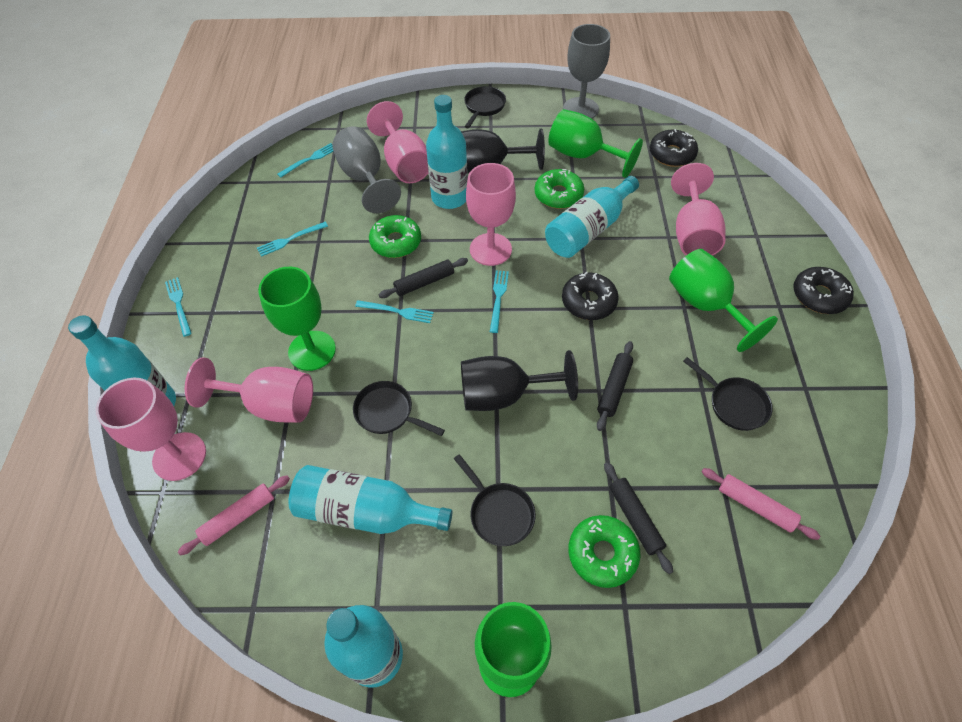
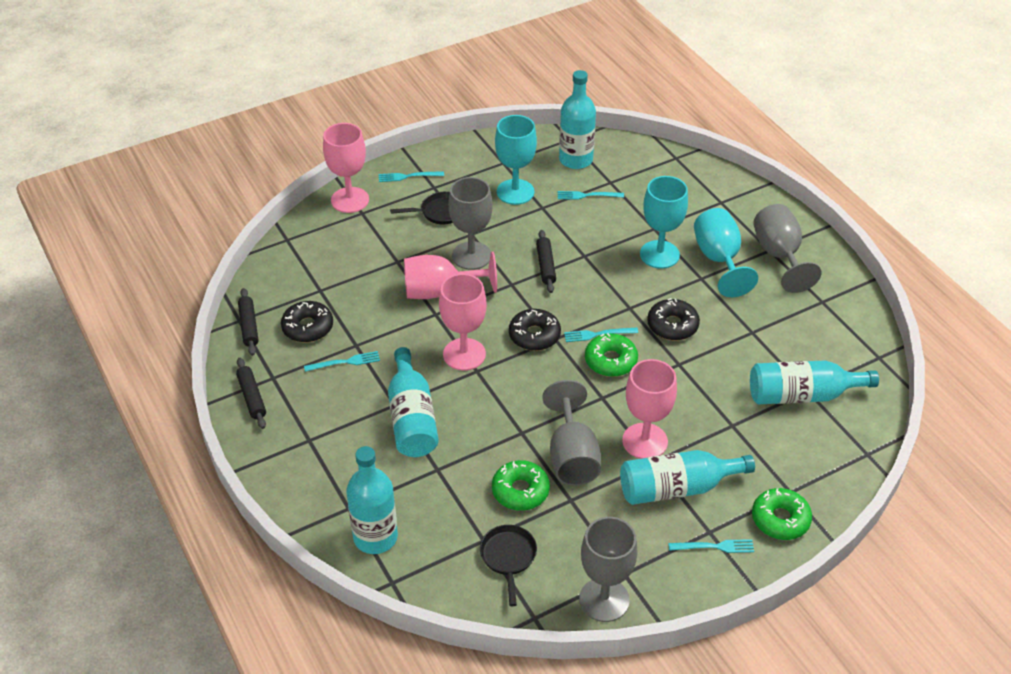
black goblet: 2 -> 0
black pan: 4 -> 2
green goblet: 4 -> 0
grey goblet: 2 -> 4
pink goblet: 5 -> 4
pink rolling pin: 2 -> 0
turquoise goblet: 0 -> 3

